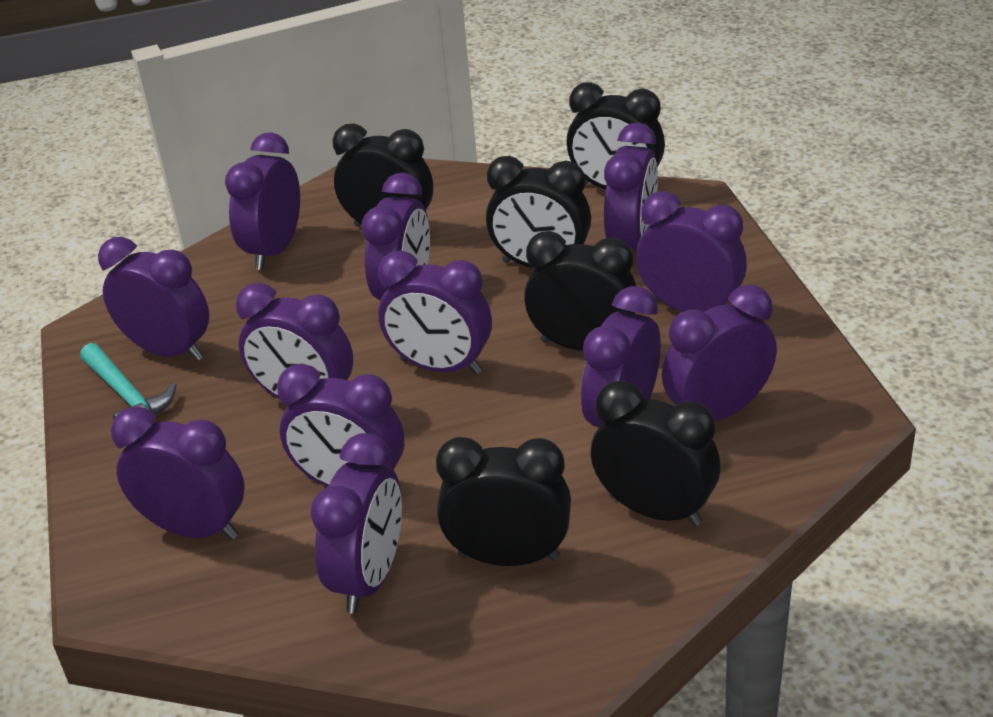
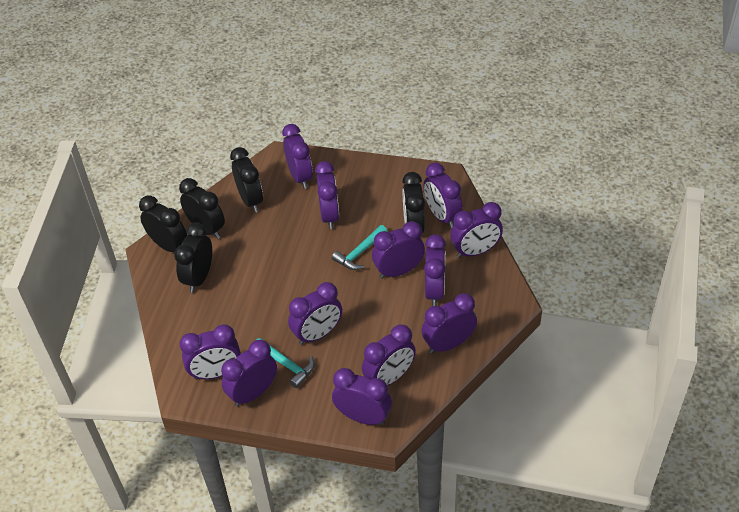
black clock: 6 -> 5
turquoise hammer: 1 -> 2

